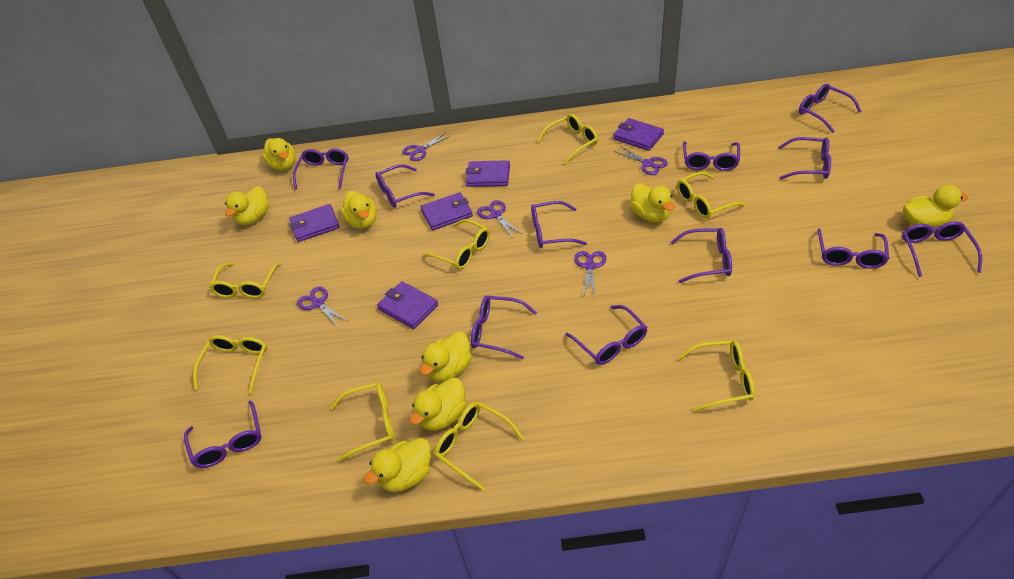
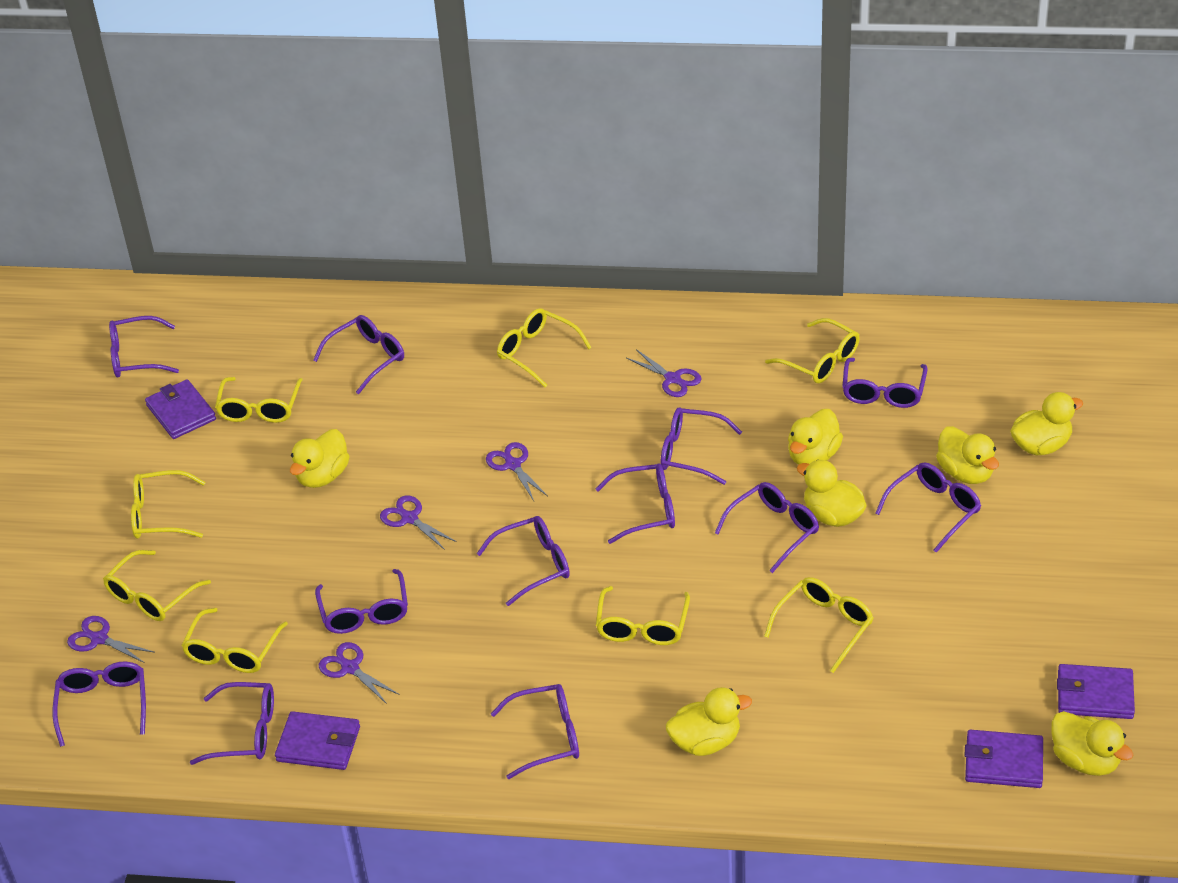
purple wallet: 5 -> 4
yellow duck: 8 -> 7

